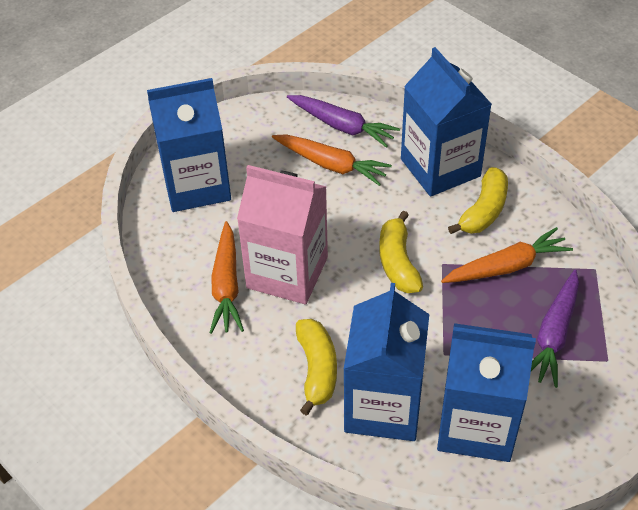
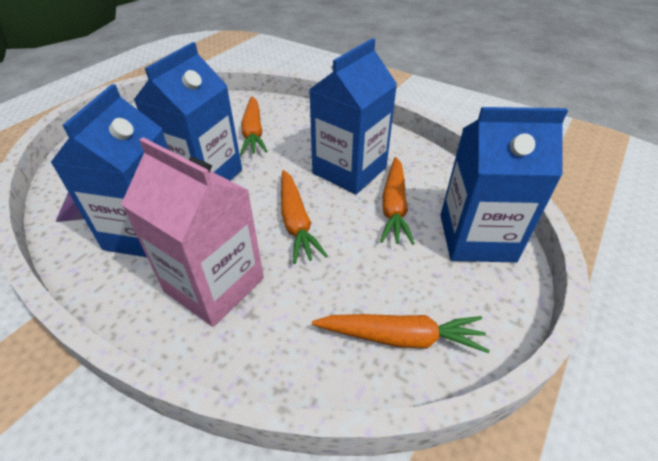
orange carrot: 3 -> 4
purple carrot: 2 -> 0
yellow banana: 3 -> 0

